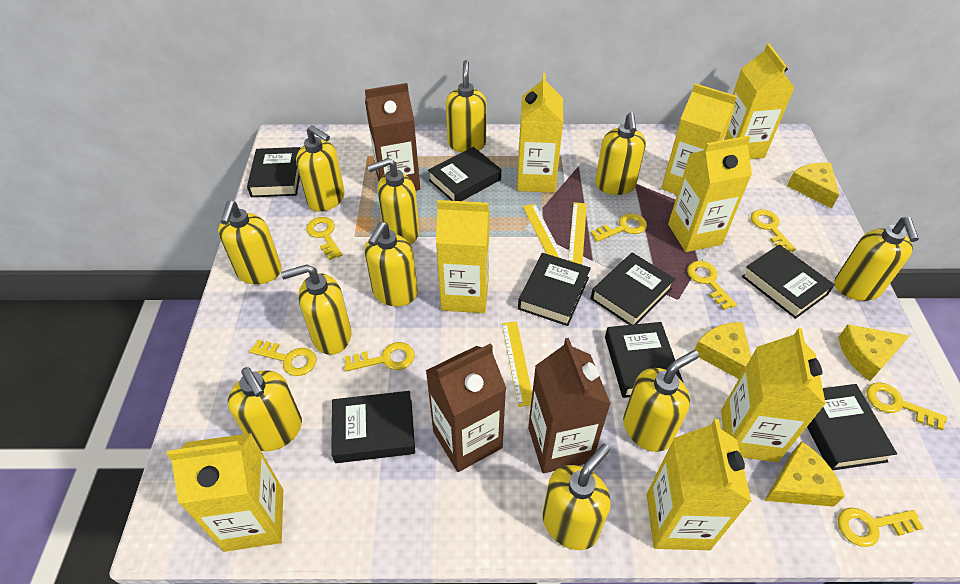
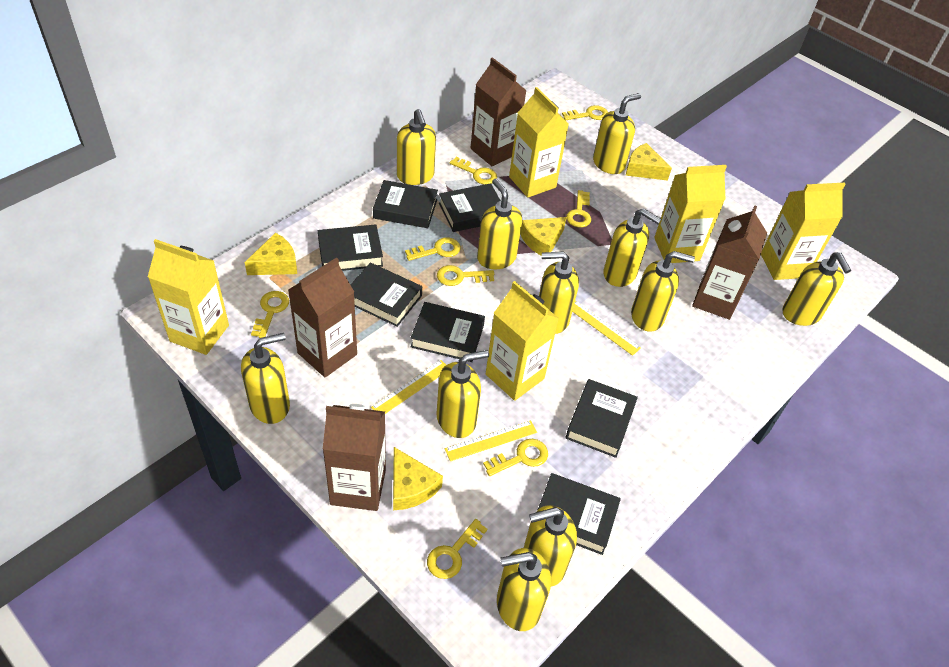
black book: 8 -> 7
brown carton: 3 -> 4
yellow carton: 8 -> 5

